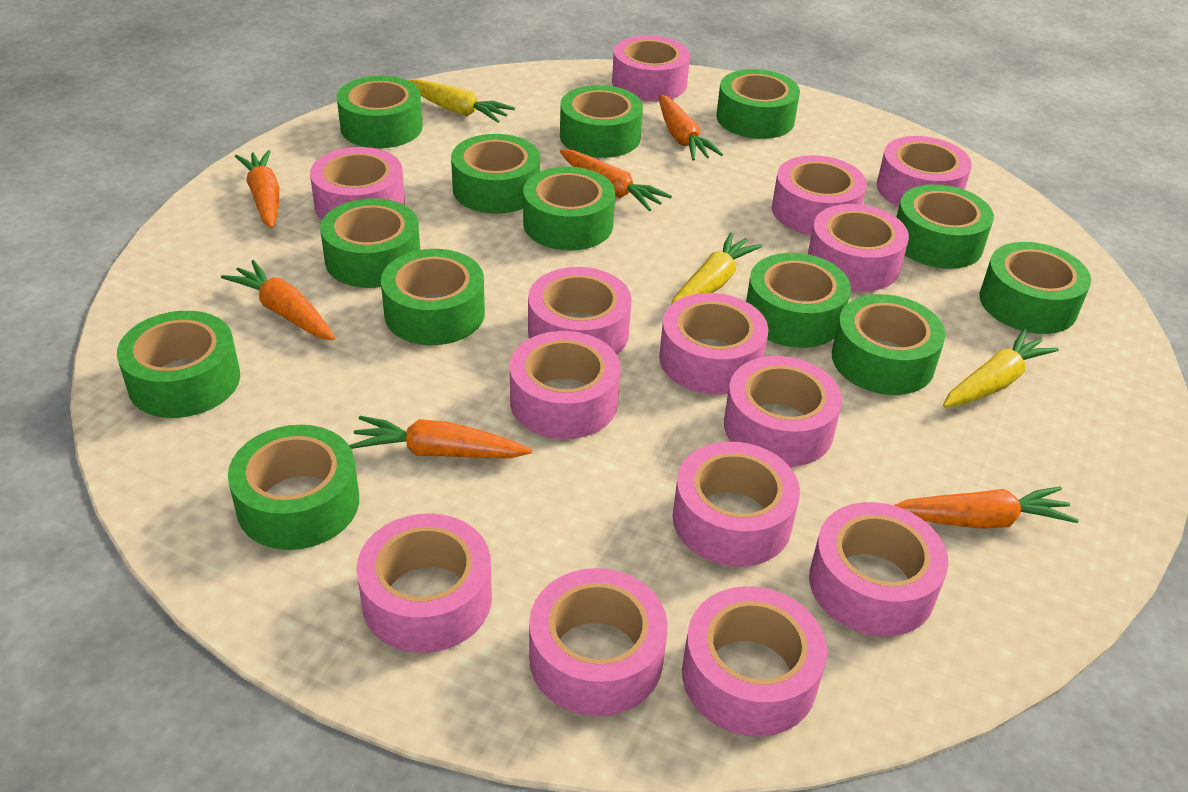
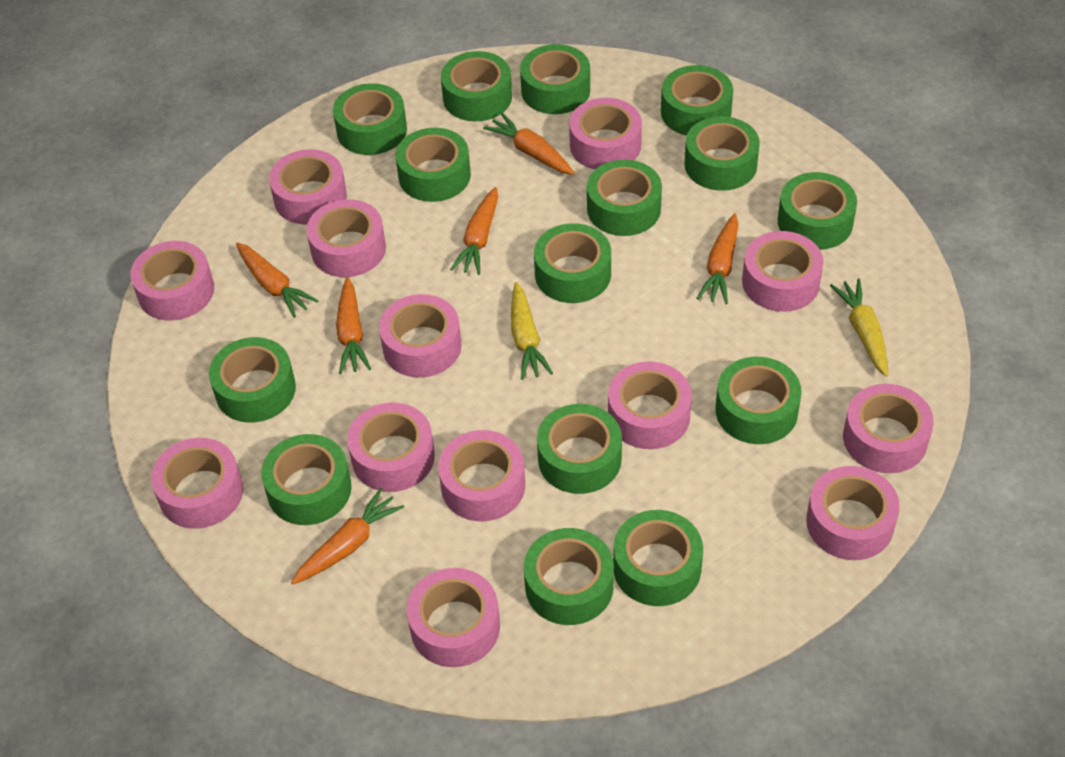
green tape: 13 -> 15
pink tape: 14 -> 13
yellow carrot: 3 -> 2

